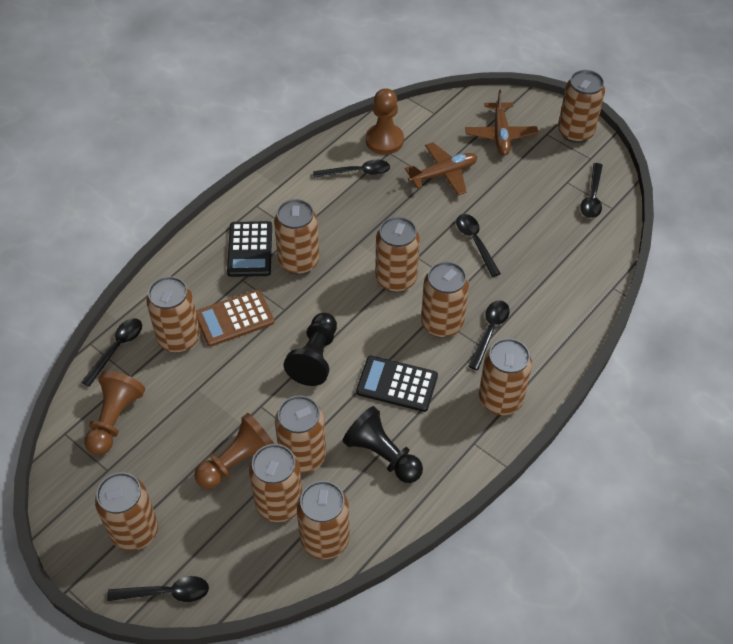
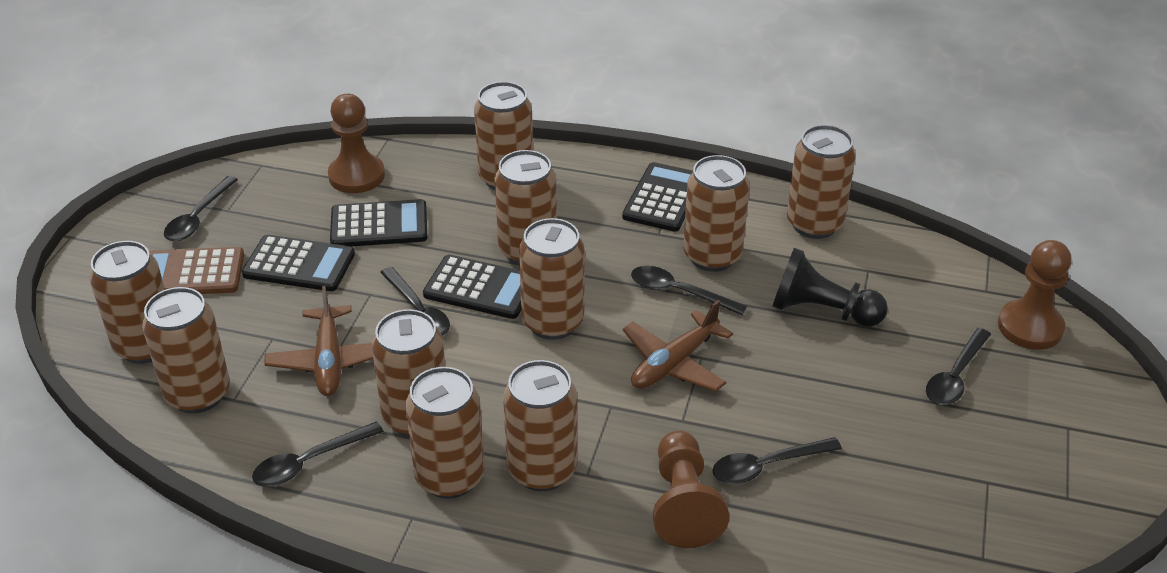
black calculator: 2 -> 4
black pawn: 2 -> 1

